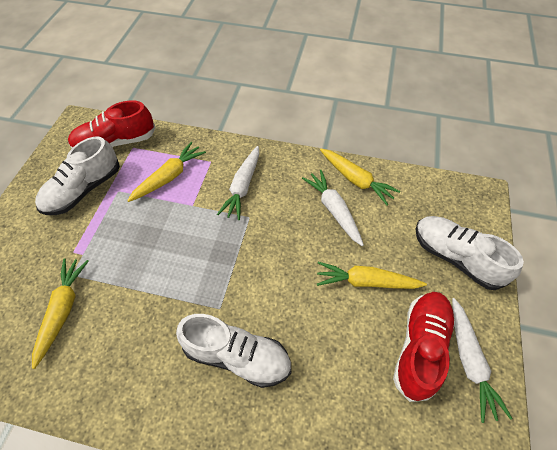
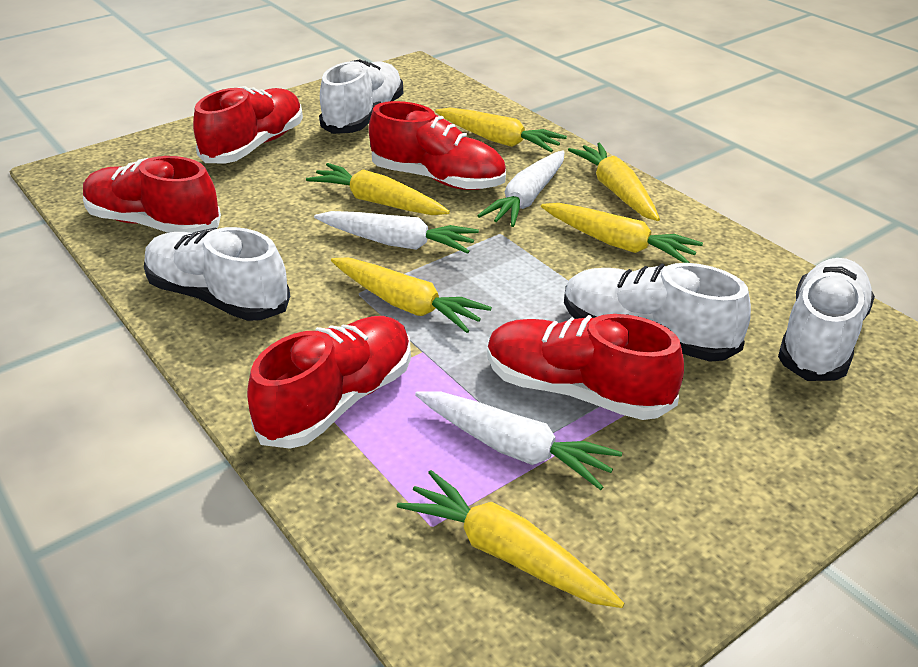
red shoe: 2 -> 5
white shoe: 3 -> 4
yellow carrot: 4 -> 6

